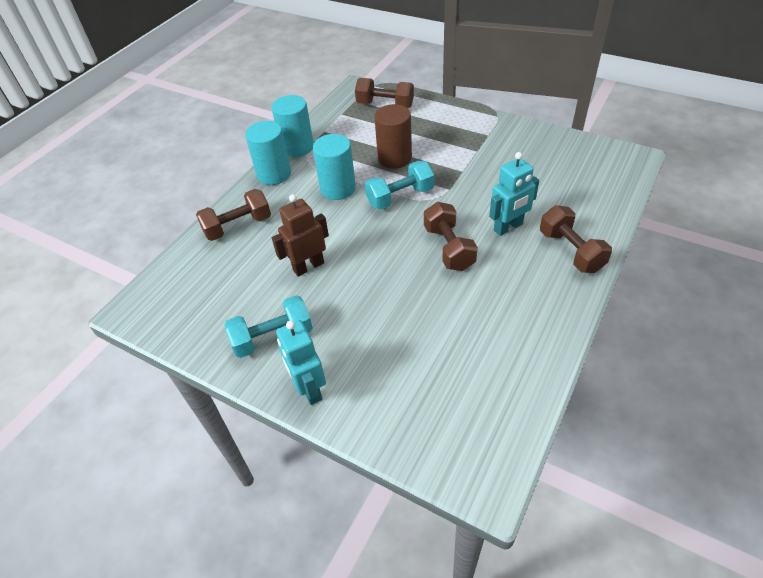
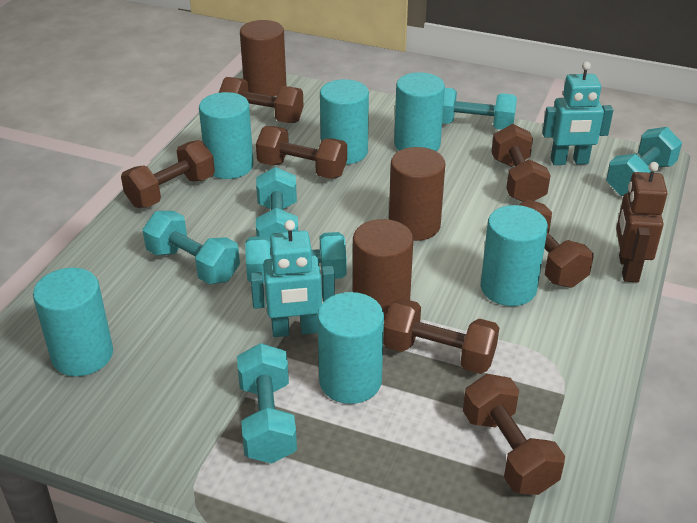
brown cylinder: 1 -> 3
brown dumbbell: 4 -> 7
turquoise cylinder: 3 -> 6
turquoise dumbbell: 2 -> 6

